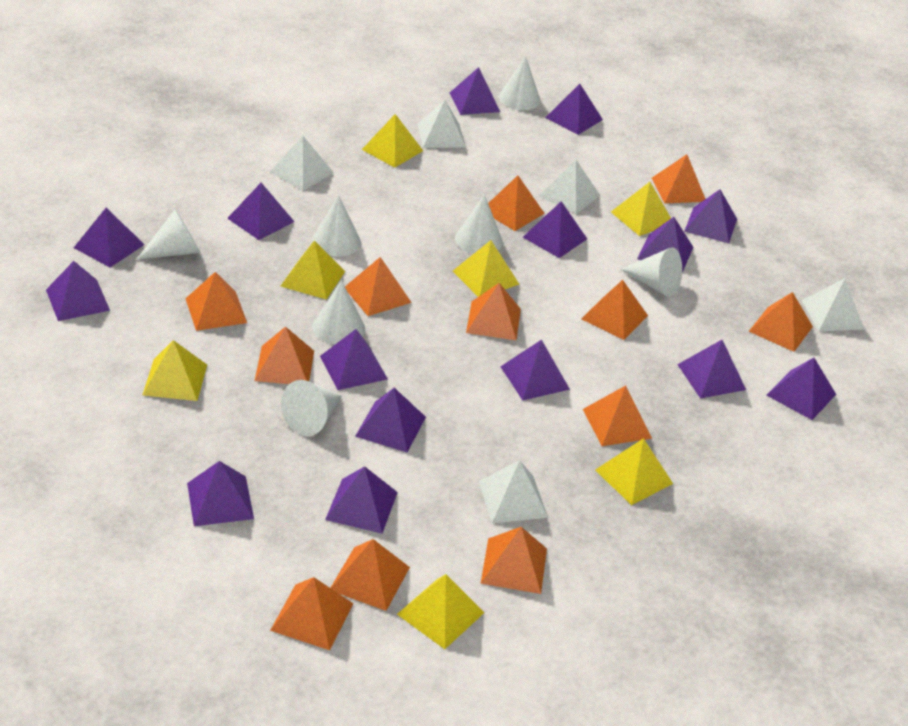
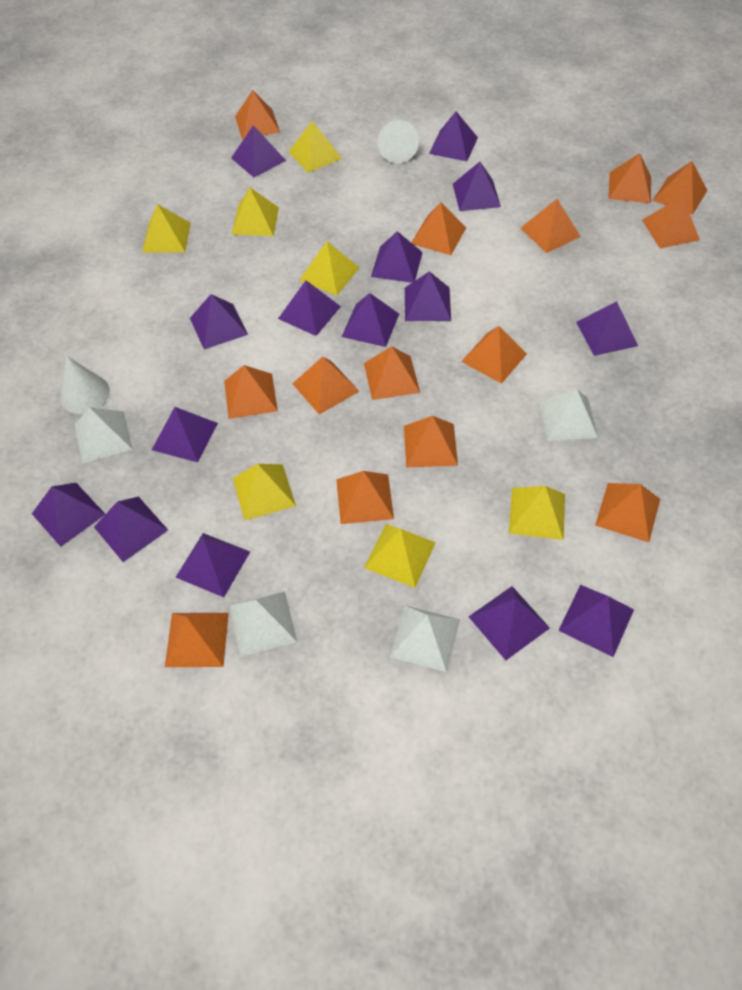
orange pyramid: 12 -> 14
white cone: 7 -> 2
white pyramid: 5 -> 4

